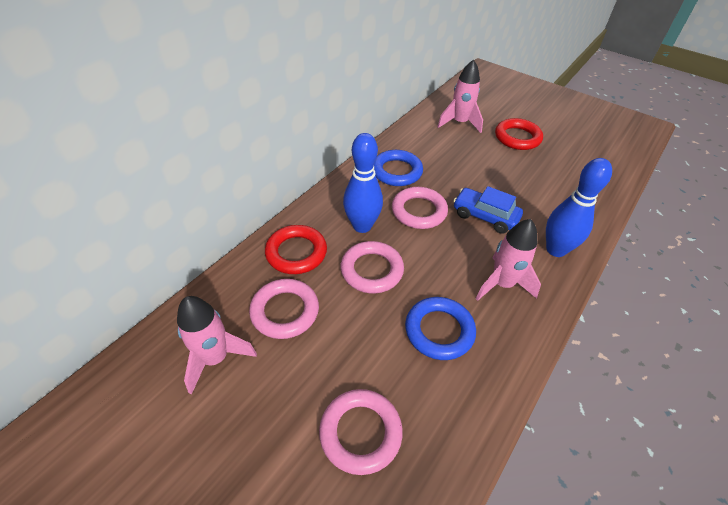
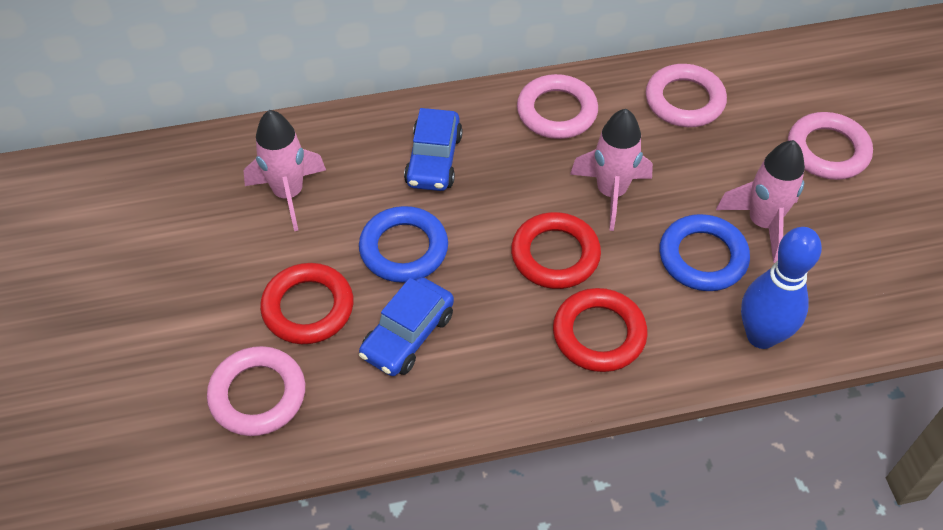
blue bowling pin: 2 -> 1
blue car: 1 -> 2
red ring: 2 -> 3

